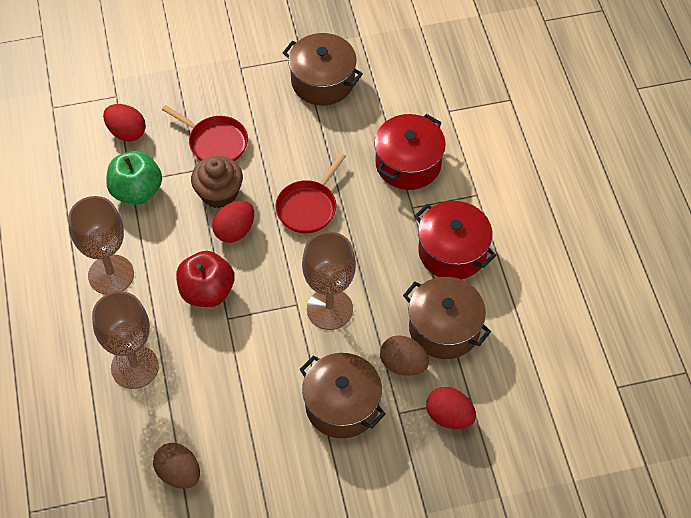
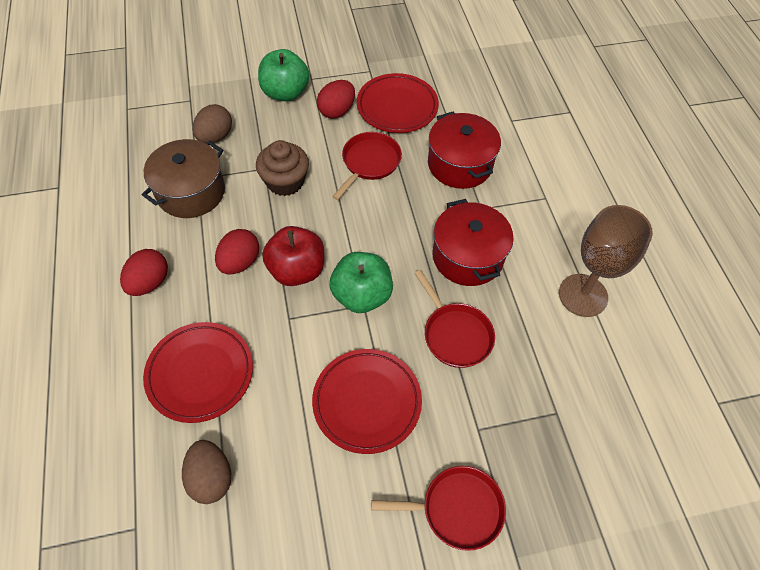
brown goblet: 3 -> 1
brown pot: 3 -> 1
green apple: 1 -> 2
red pan: 2 -> 3
red plate: 0 -> 3

